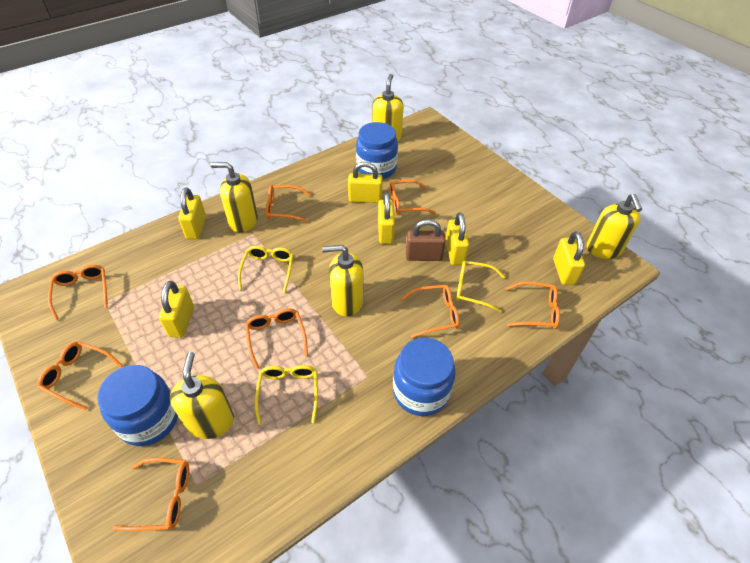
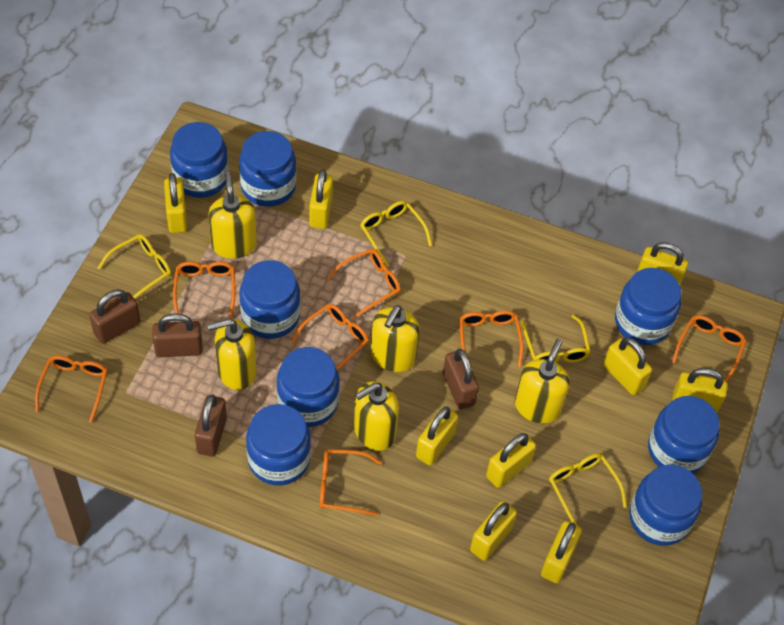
blue jar: 3 -> 8
brown padlock: 1 -> 4
orange glasses: 8 -> 7
yellow glasses: 3 -> 4
yellow padlock: 6 -> 9

